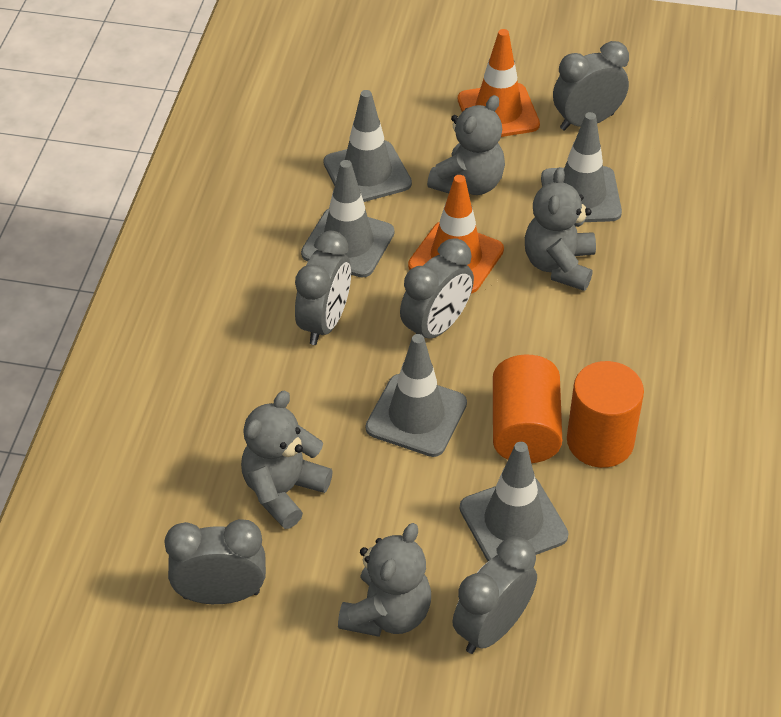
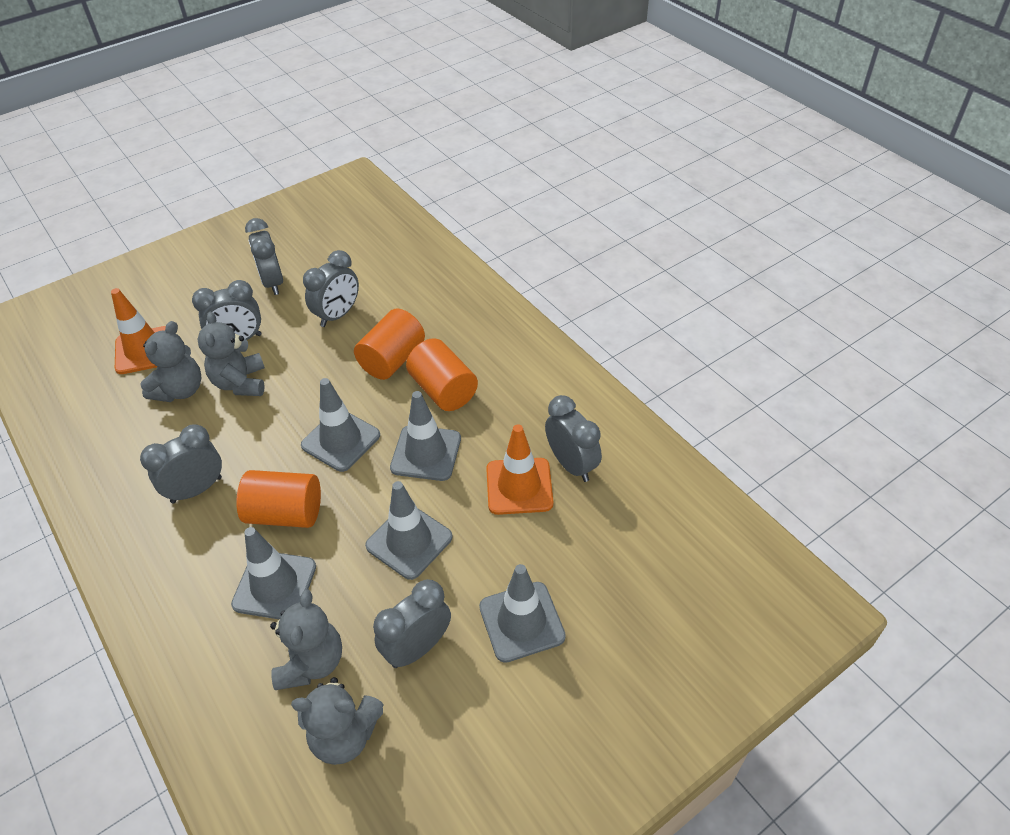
grey clock: 5 -> 6
orange cylinder: 2 -> 3

